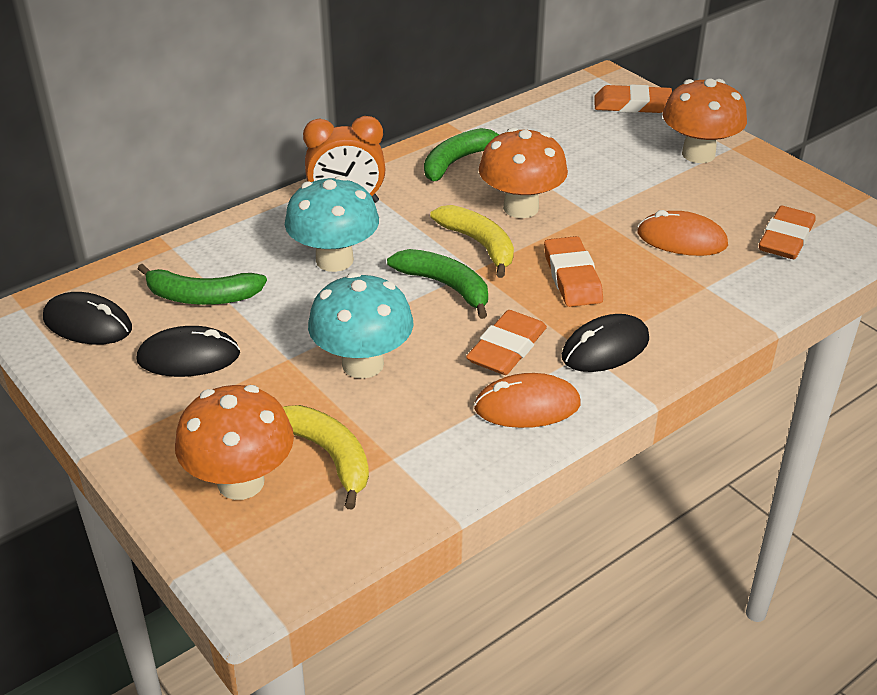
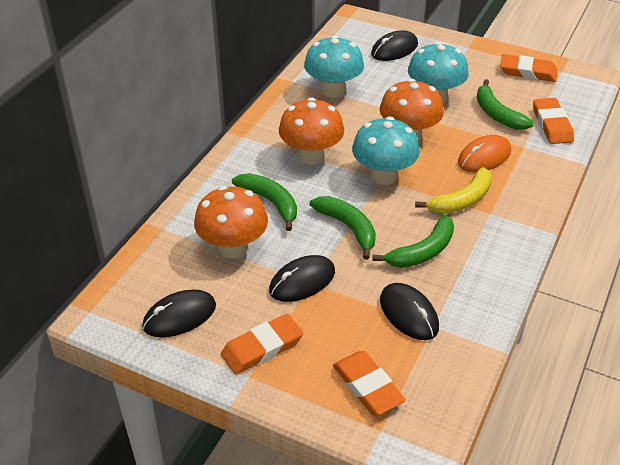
black mouse: 3 -> 4
green banana: 3 -> 4
orange clock: 1 -> 0
orange mouse: 2 -> 1
turquoise mushroom: 2 -> 3
yellow banana: 2 -> 1

